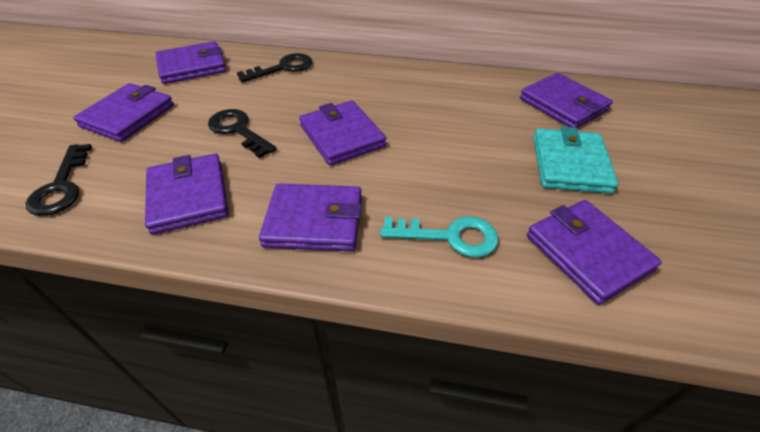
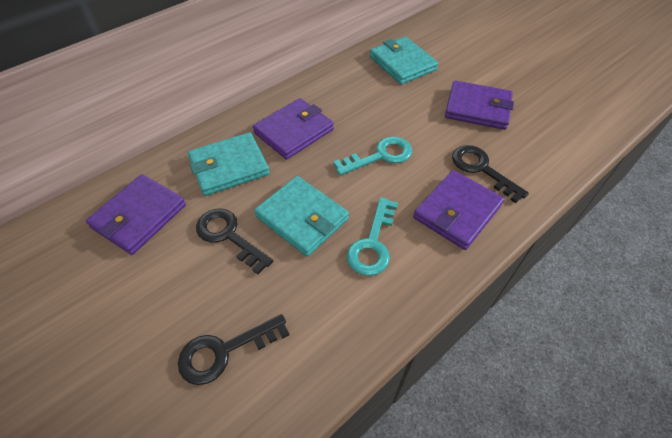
purple wallet: 7 -> 4
turquoise key: 1 -> 2
turquoise wallet: 1 -> 3

